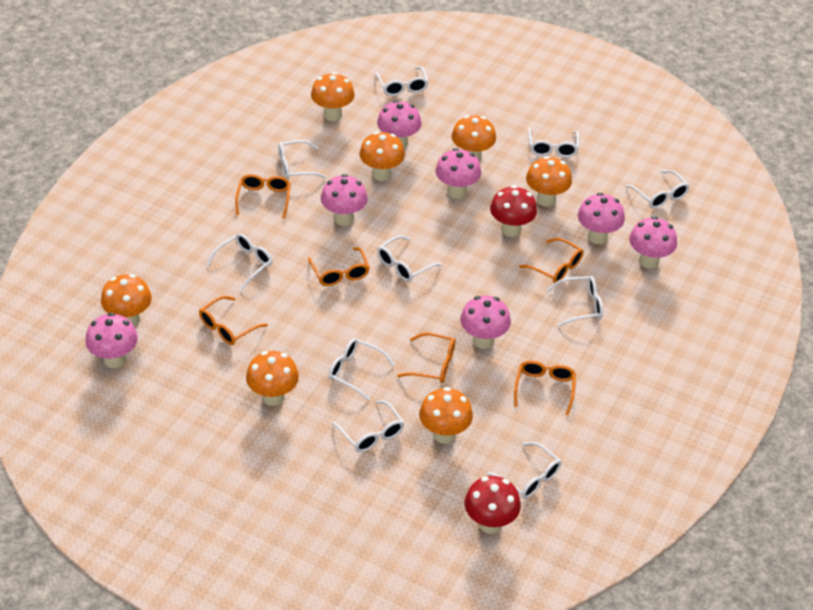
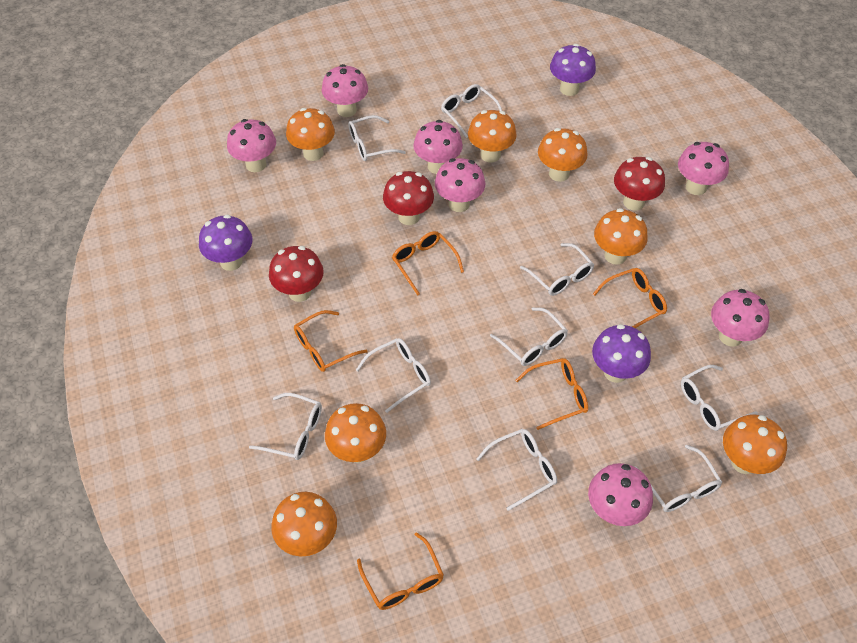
orange glasses: 6 -> 5
purple mushroom: 0 -> 3
red mushroom: 2 -> 3
white glasses: 10 -> 9

